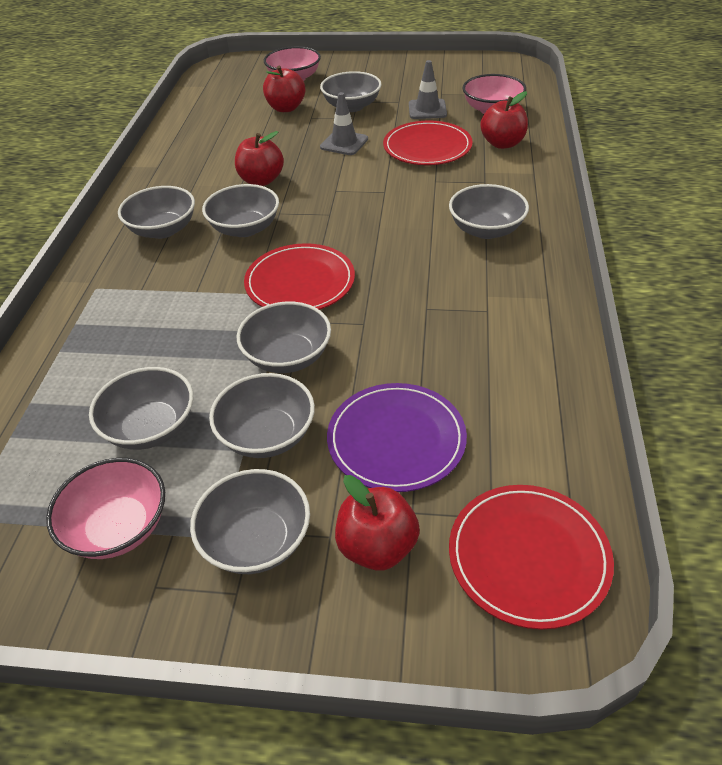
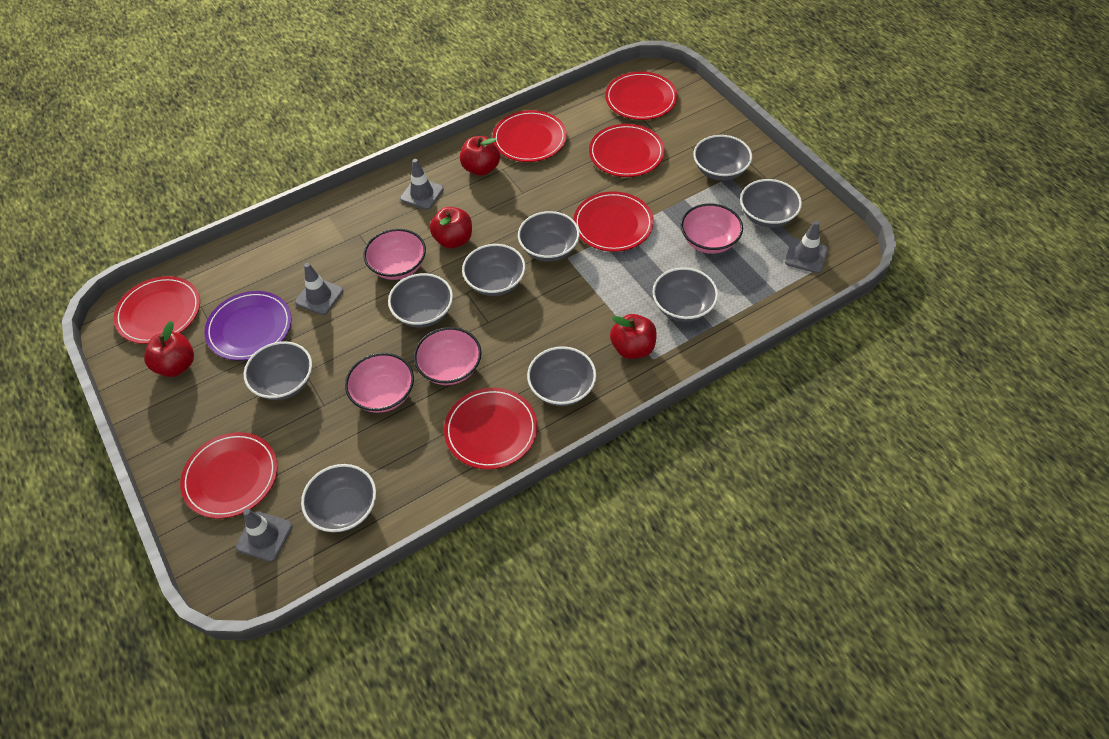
grey bowl: 8 -> 9
grey traffic cone: 2 -> 4
pink bowl: 3 -> 4
red plate: 3 -> 7

